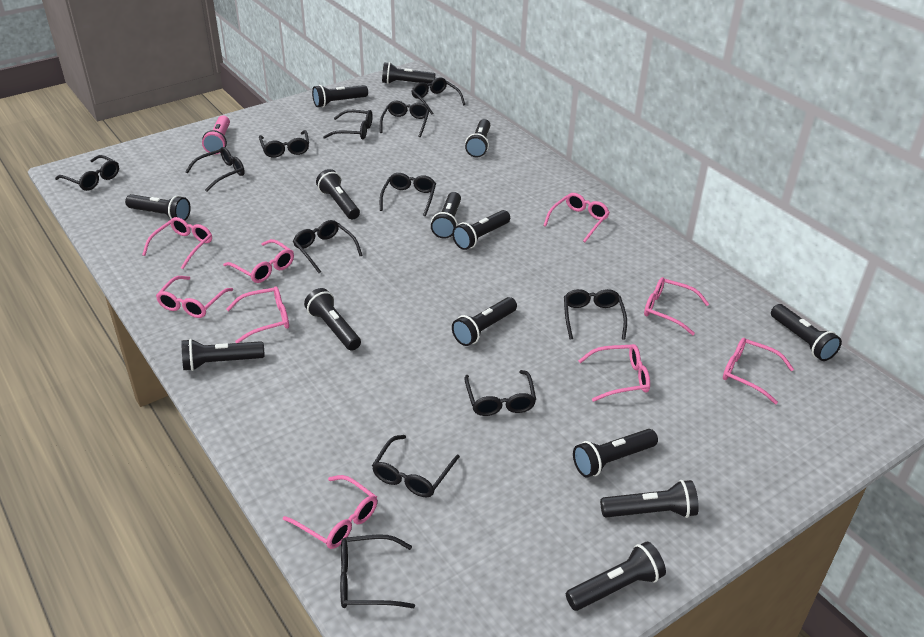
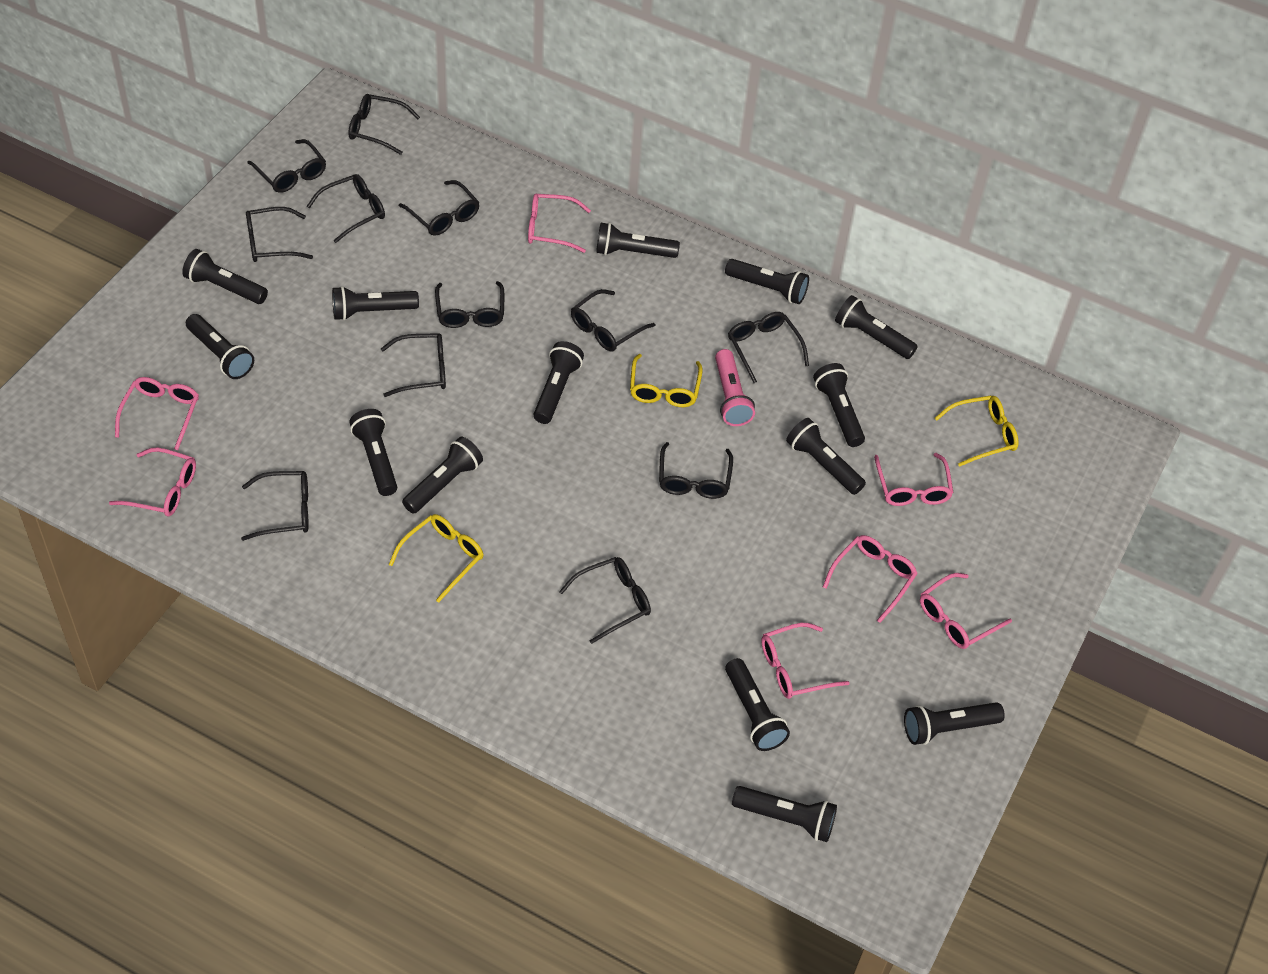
pink glasses: 9 -> 7
yellow glasses: 0 -> 3

